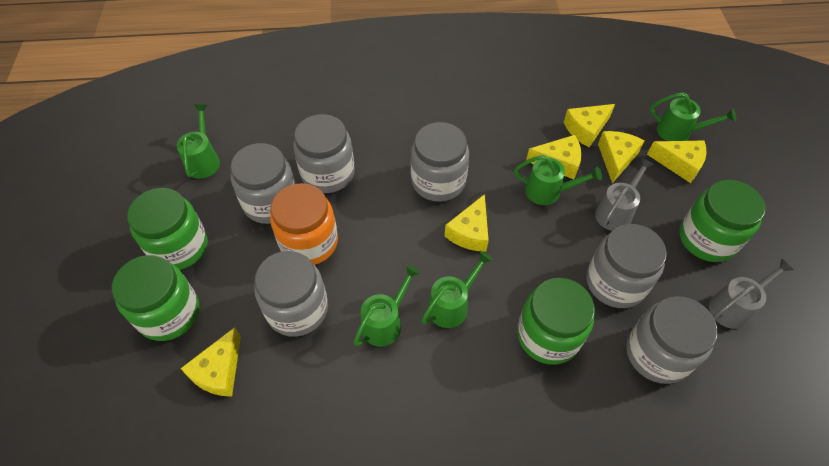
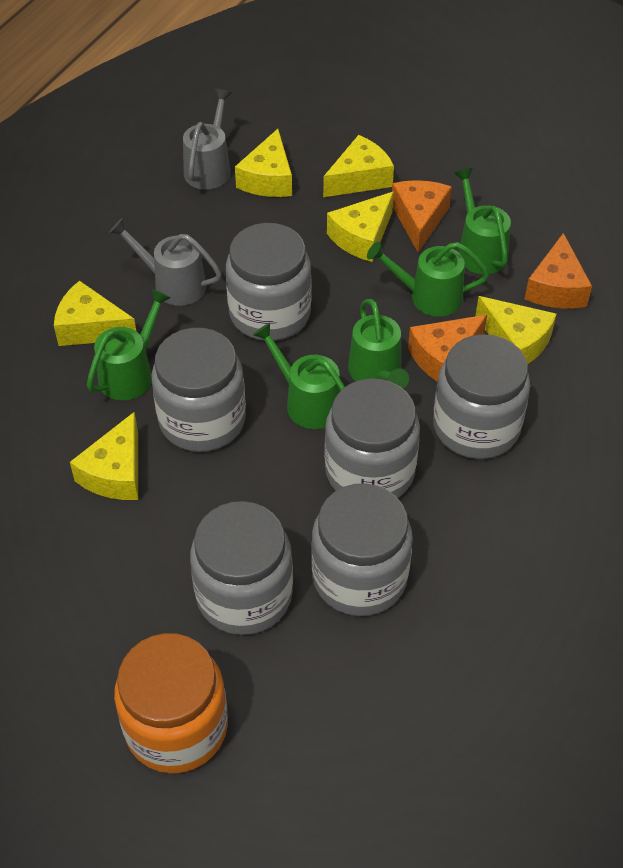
green jar: 4 -> 0
orange cheese: 0 -> 3

